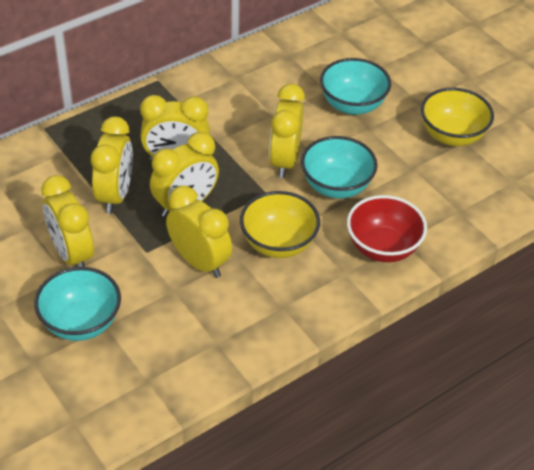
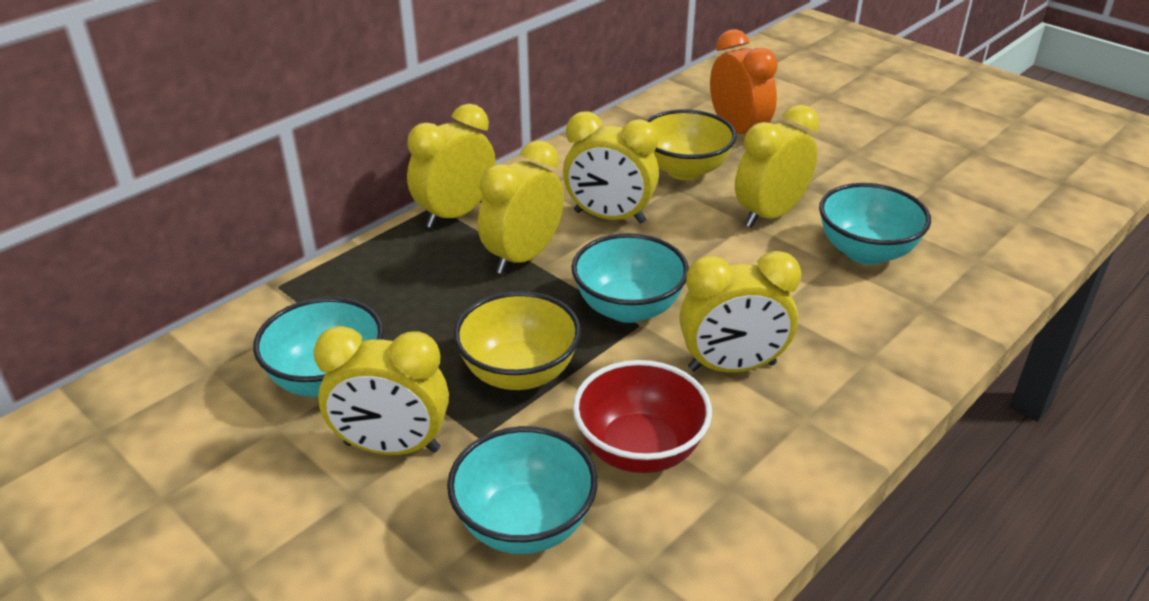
orange clock: 0 -> 1
turquoise bowl: 3 -> 4

